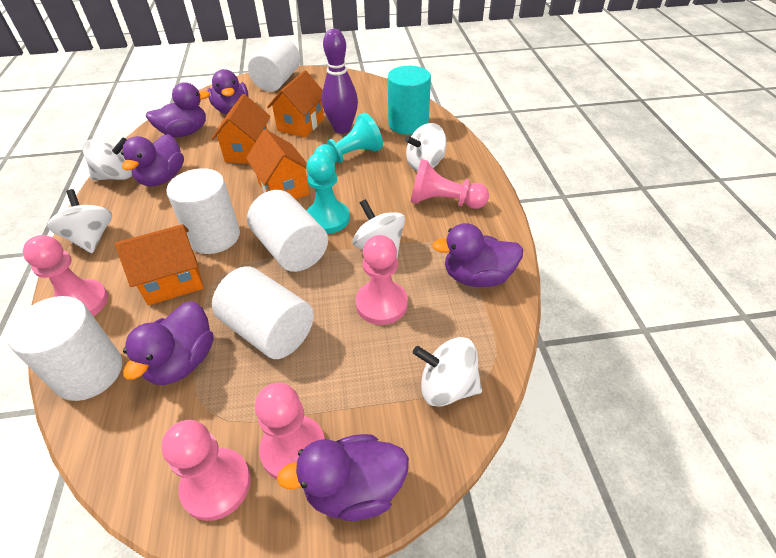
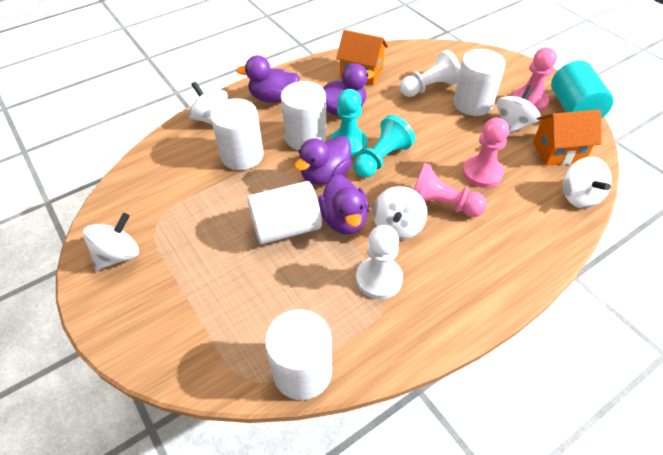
orange house: 4 -> 2
pink pawn: 5 -> 3
purple bowling pin: 1 -> 0
purple duck: 6 -> 4
white pawn: 0 -> 2

